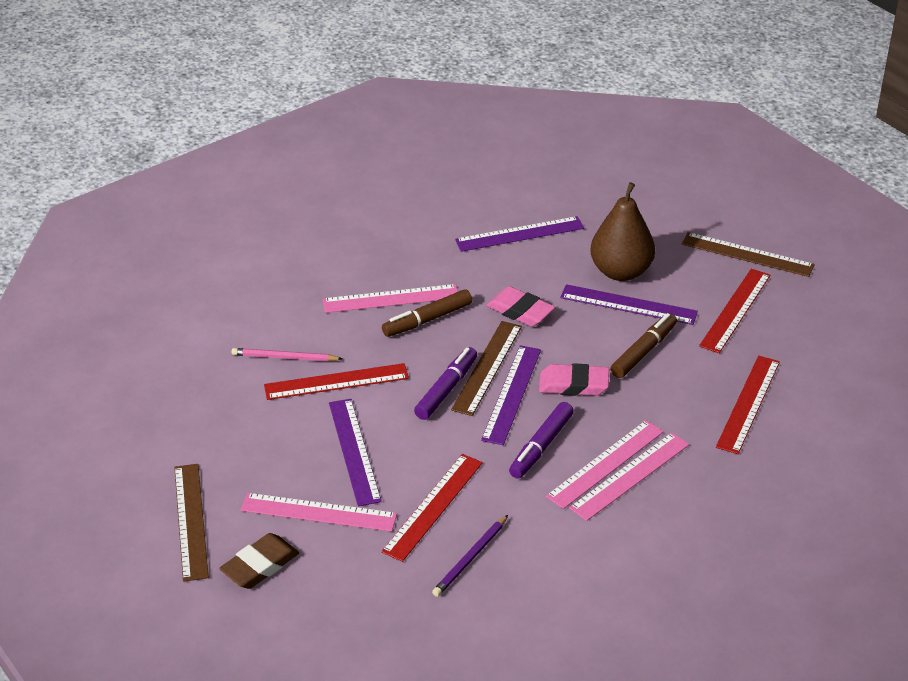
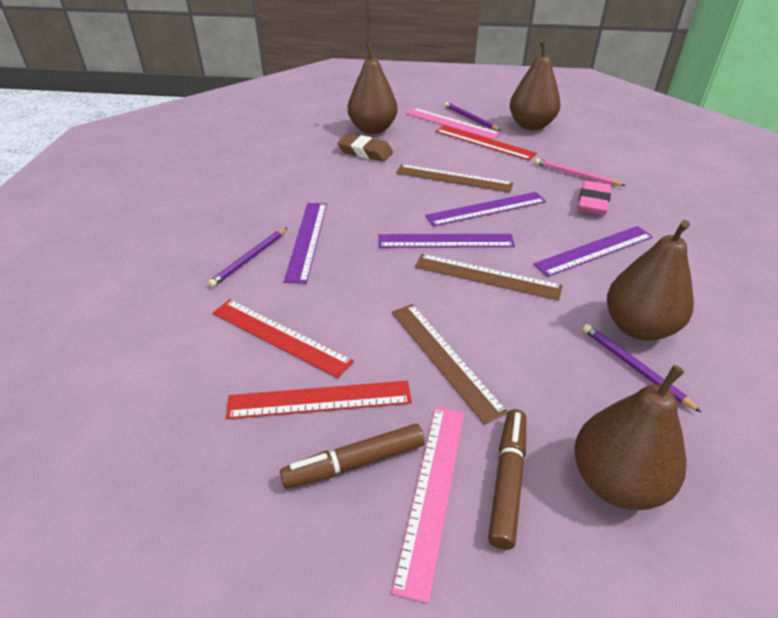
brown pear: 1 -> 4
pink eraser: 2 -> 1
pink ruler: 4 -> 2
purple marker: 2 -> 0
purple pencil: 1 -> 3
red ruler: 4 -> 3

